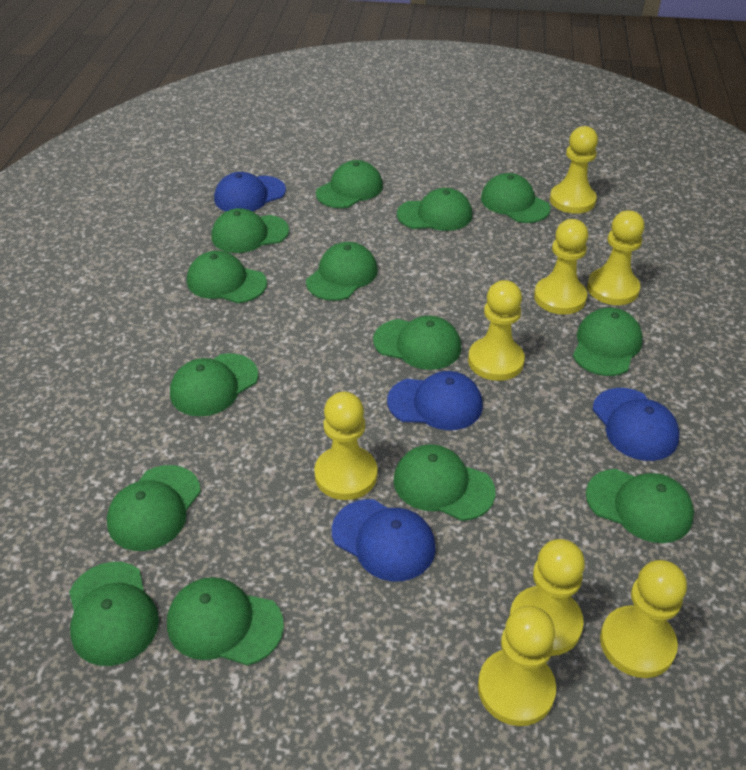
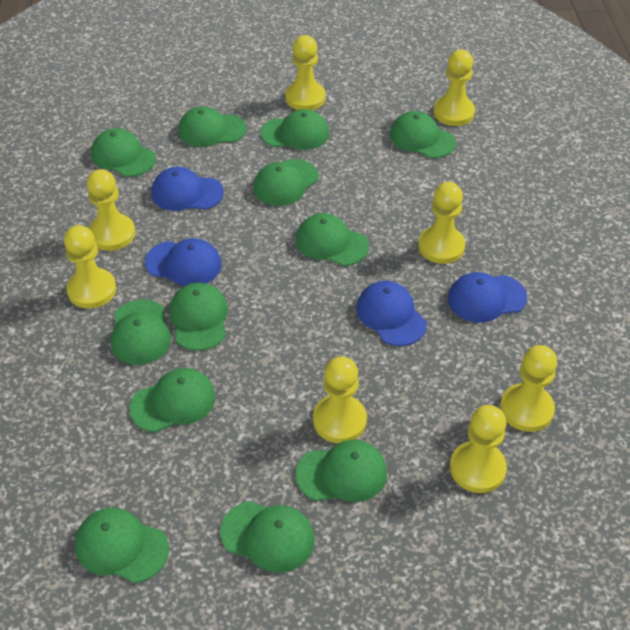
green cap: 14 -> 12

